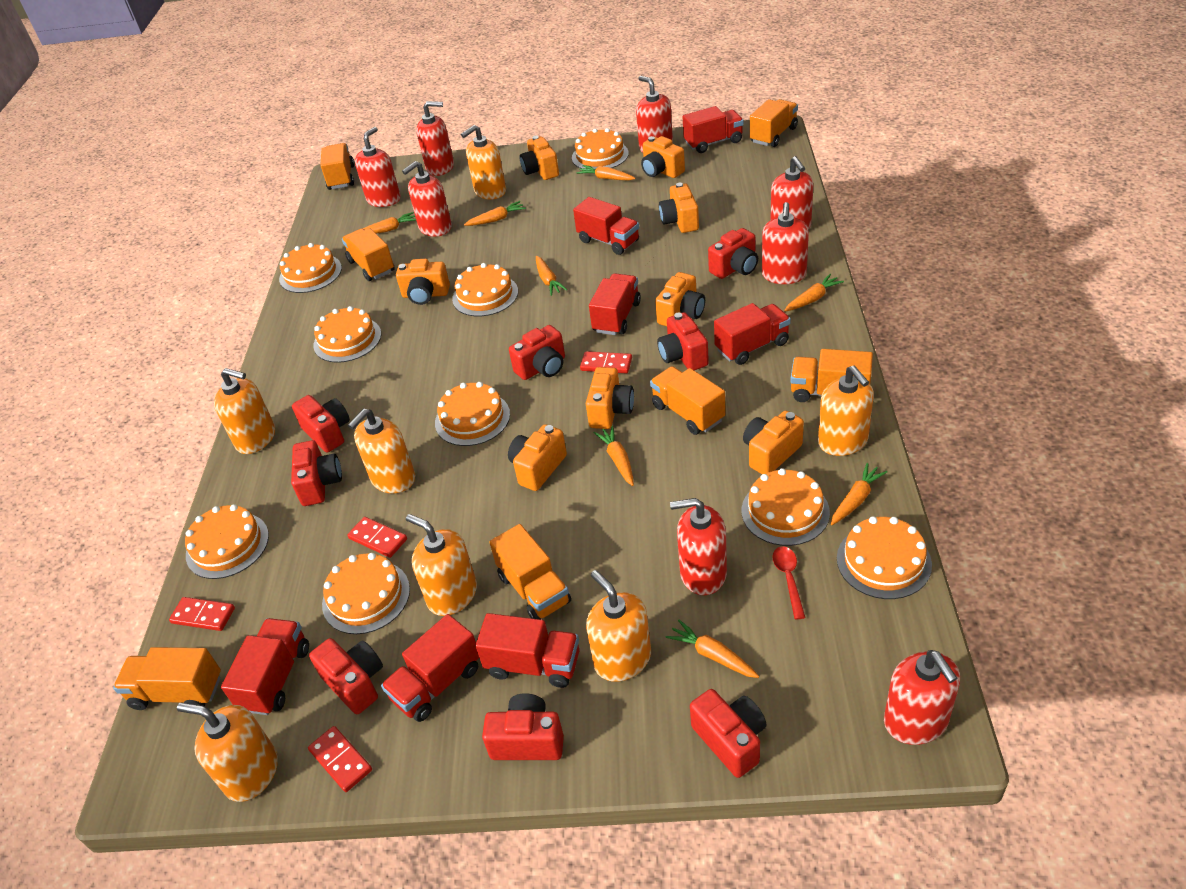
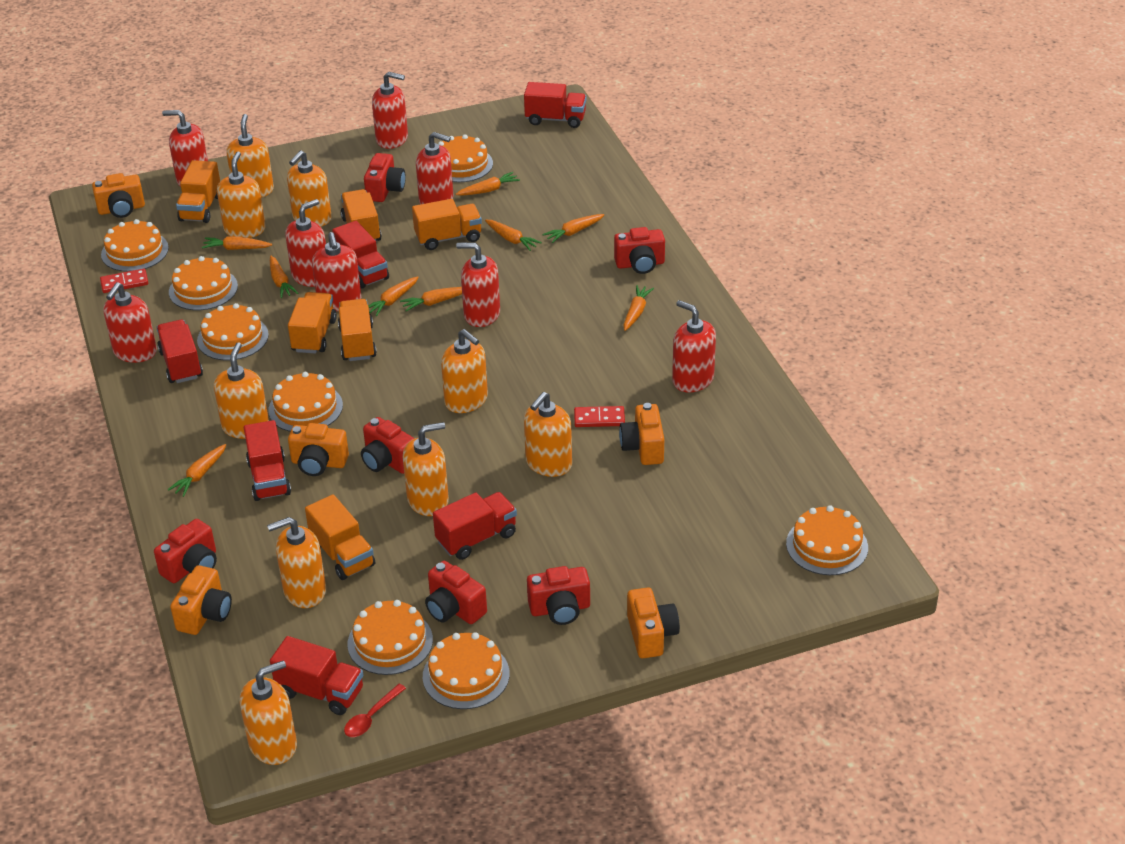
orange cake: 9 -> 8
orange camera: 8 -> 5
orange carrot: 8 -> 9
orange soap dispenser: 7 -> 9
orange truck: 7 -> 6
red camera: 8 -> 6
red domino: 4 -> 2
red truck: 7 -> 6

